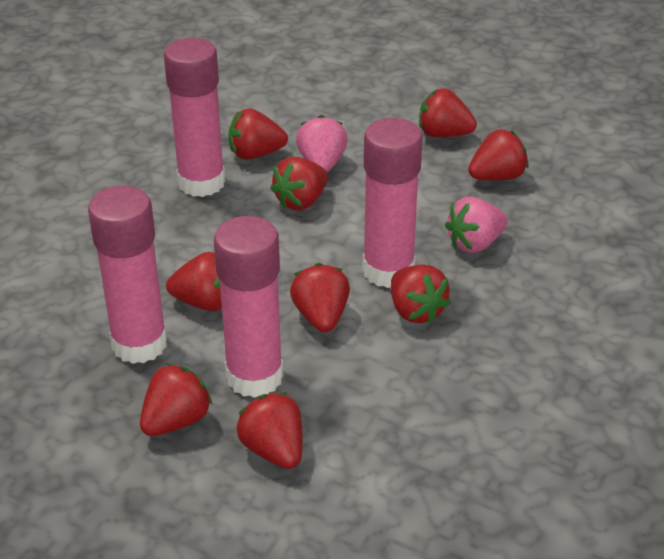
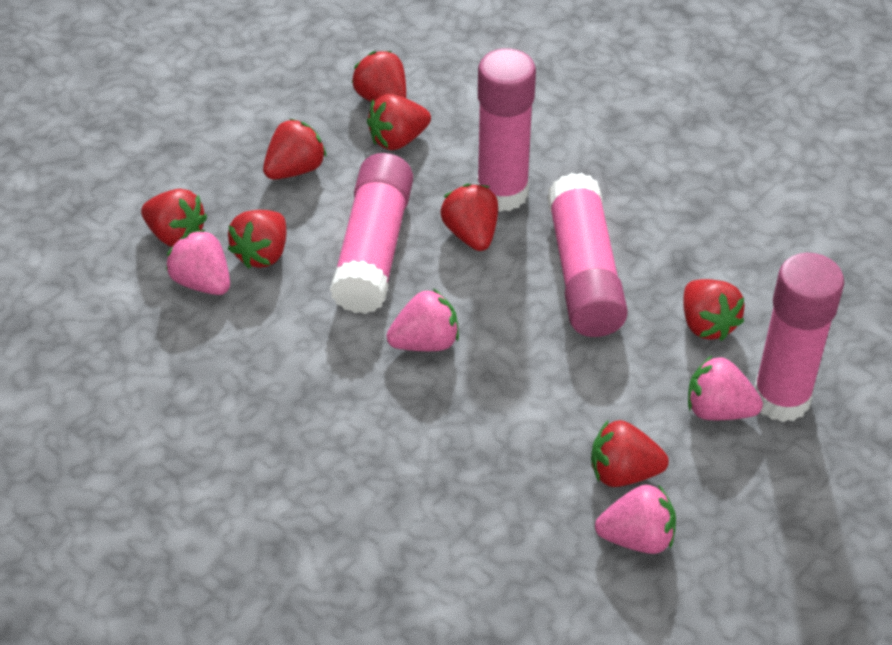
pink strawberry: 2 -> 4
red strawberry: 9 -> 8

